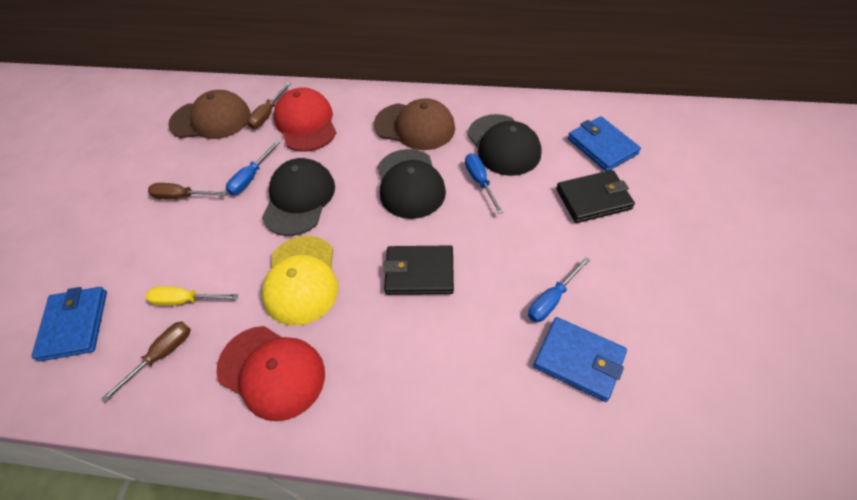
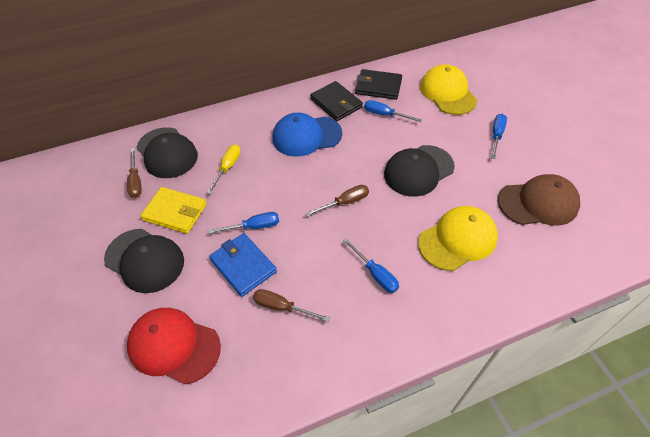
blue cap: 0 -> 1
blue screwdriver: 3 -> 4
blue wallet: 3 -> 1
brown cap: 2 -> 1
red cap: 2 -> 1
yellow cap: 1 -> 2
yellow wallet: 0 -> 1

